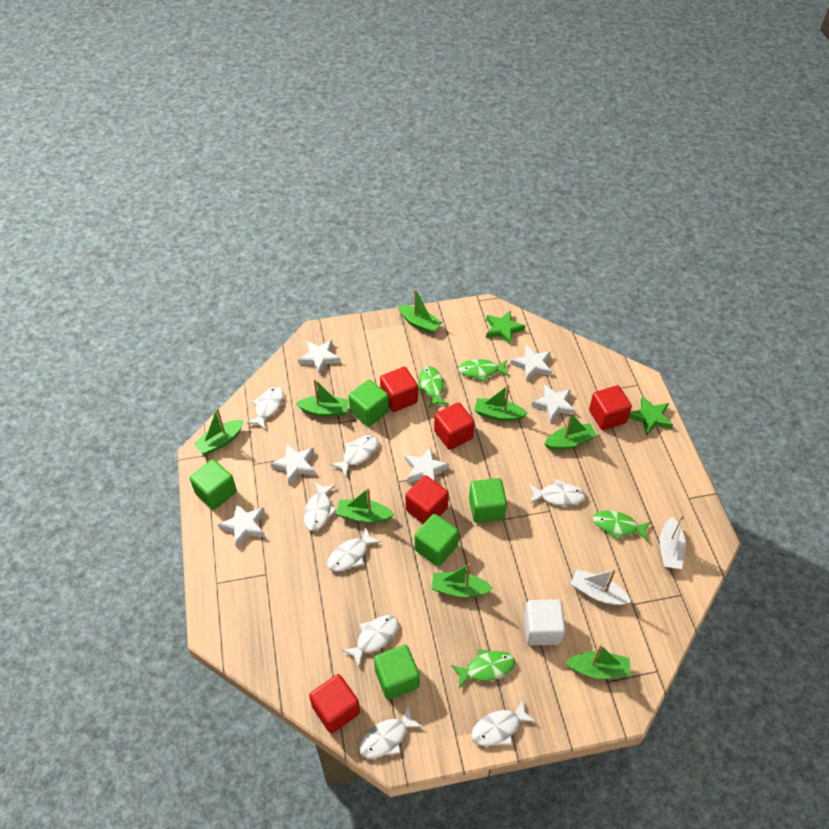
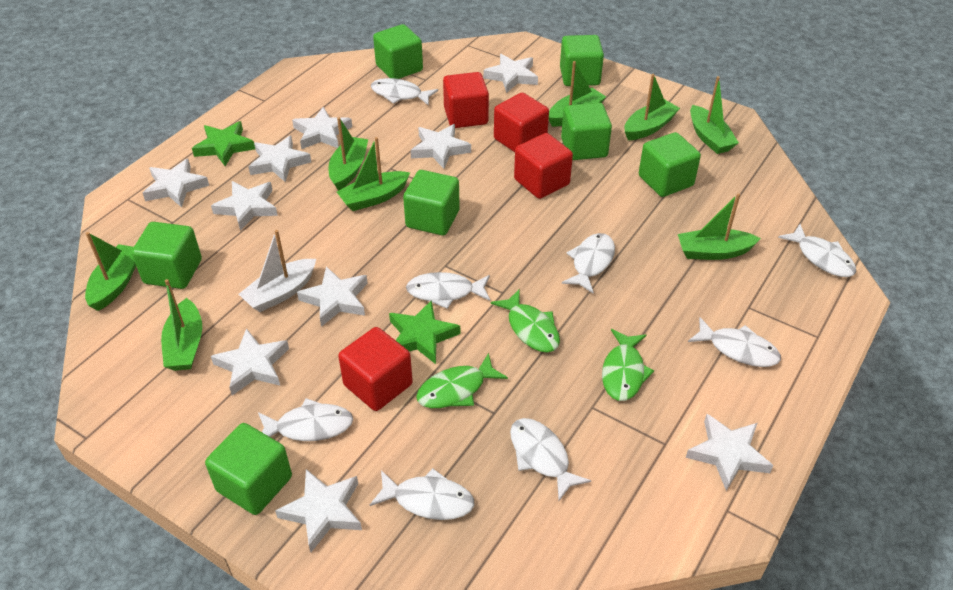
green cube: 5 -> 7
green fish: 4 -> 3
red cube: 5 -> 4
white boat: 2 -> 1
white cube: 1 -> 0
white star: 6 -> 10

